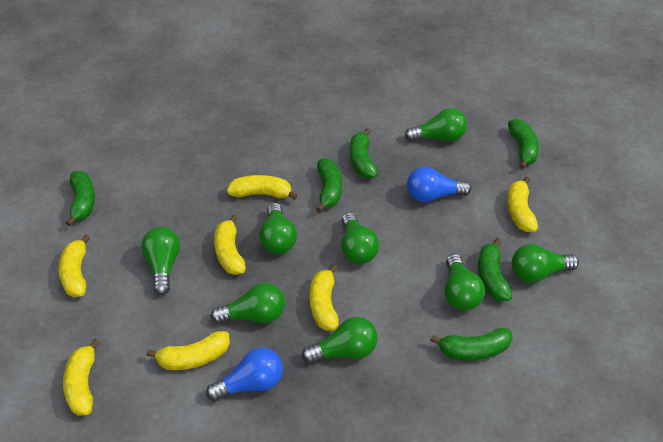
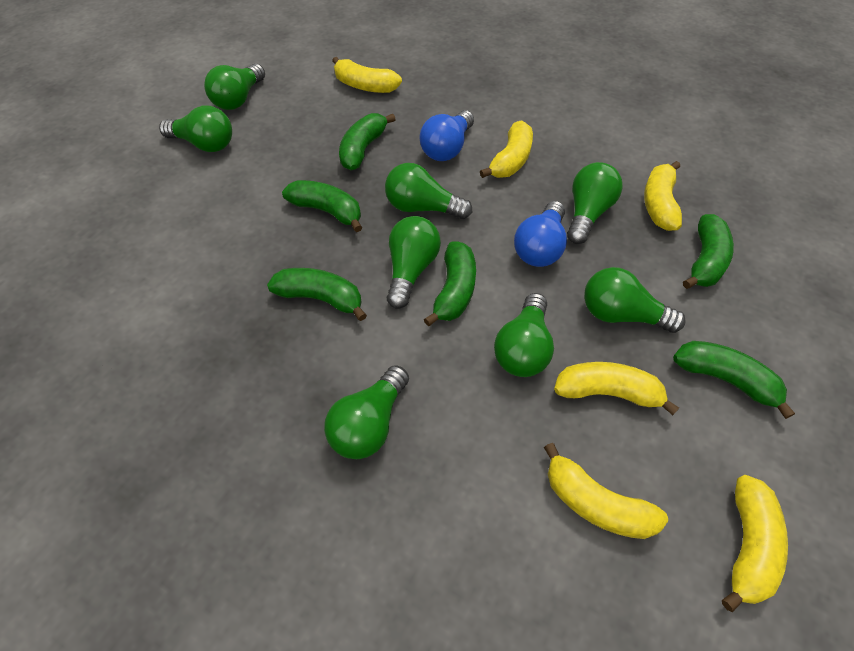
yellow banana: 7 -> 6

